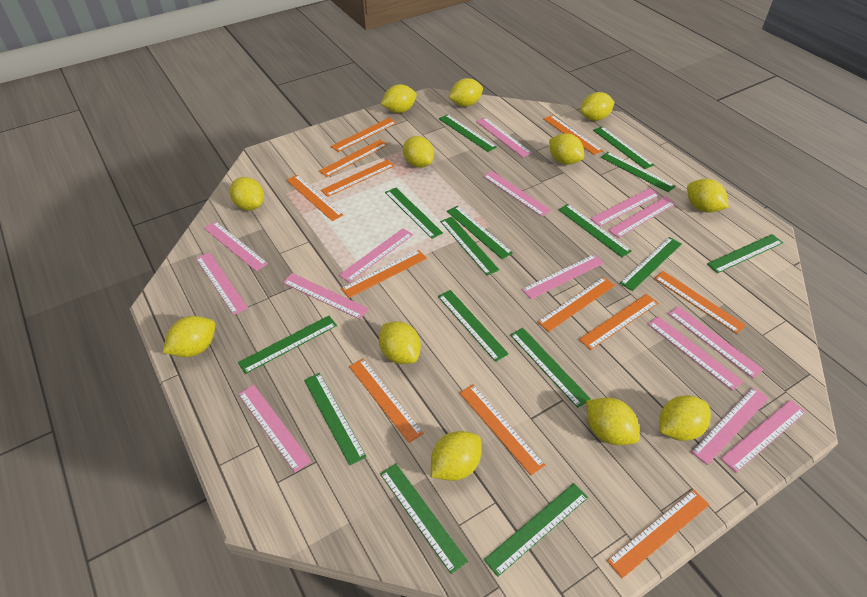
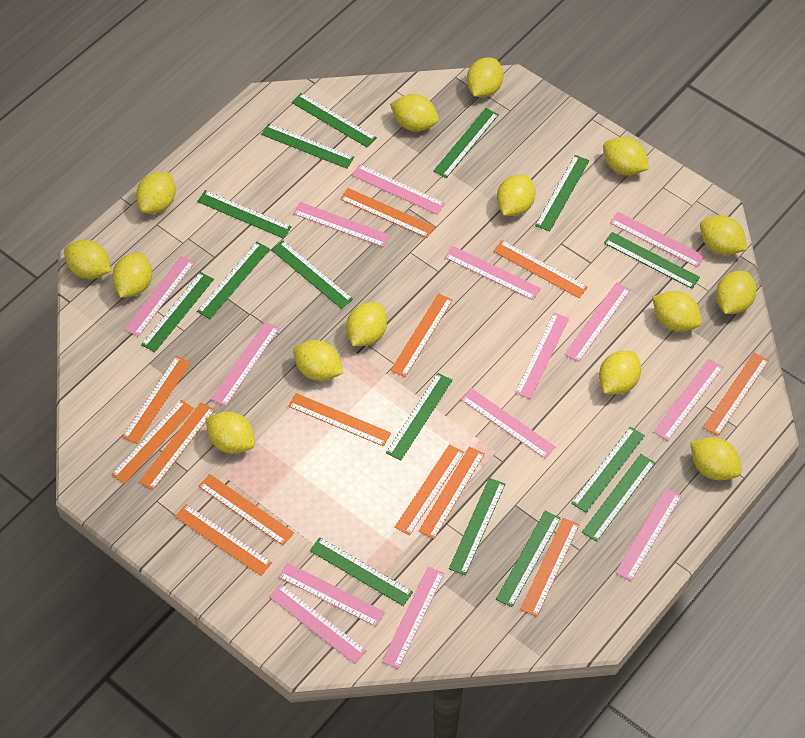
orange ruler: 12 -> 13
yellow lemon: 12 -> 15

